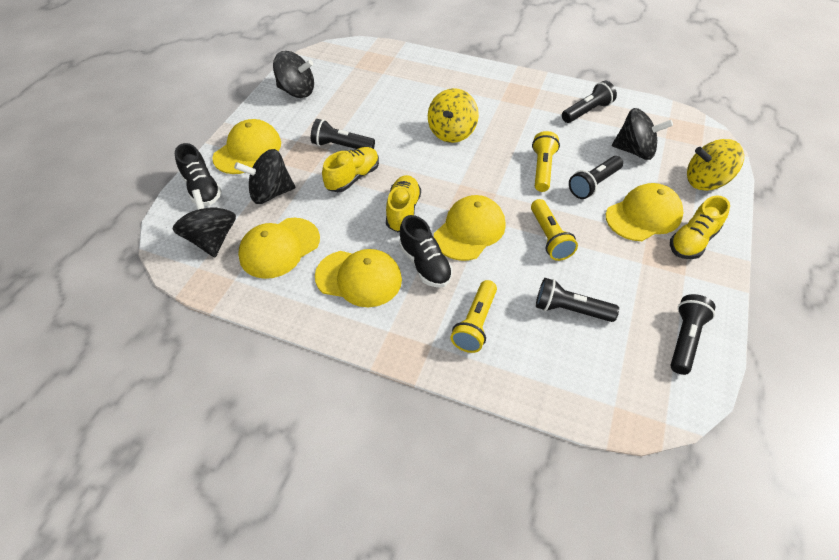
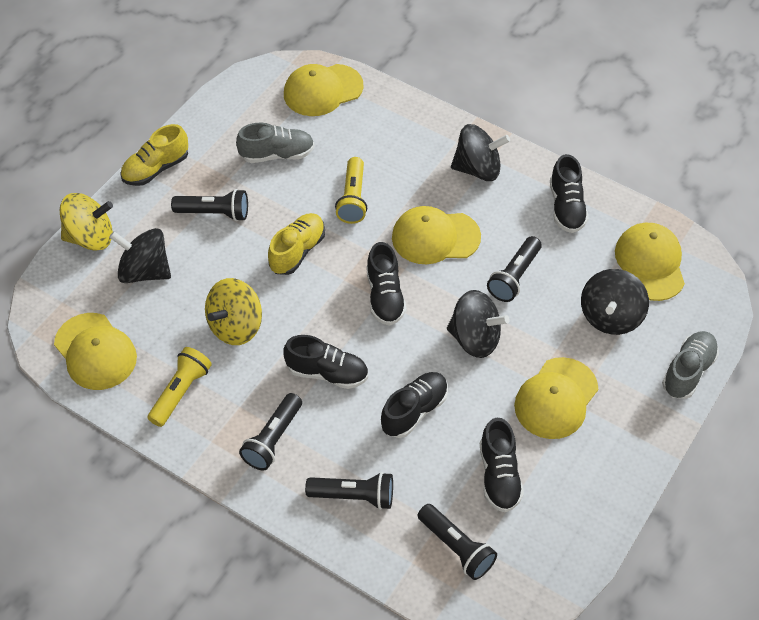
black shoe: 2 -> 5
grey shoe: 0 -> 2
yellow flashlight: 3 -> 2
yellow shoe: 3 -> 2

